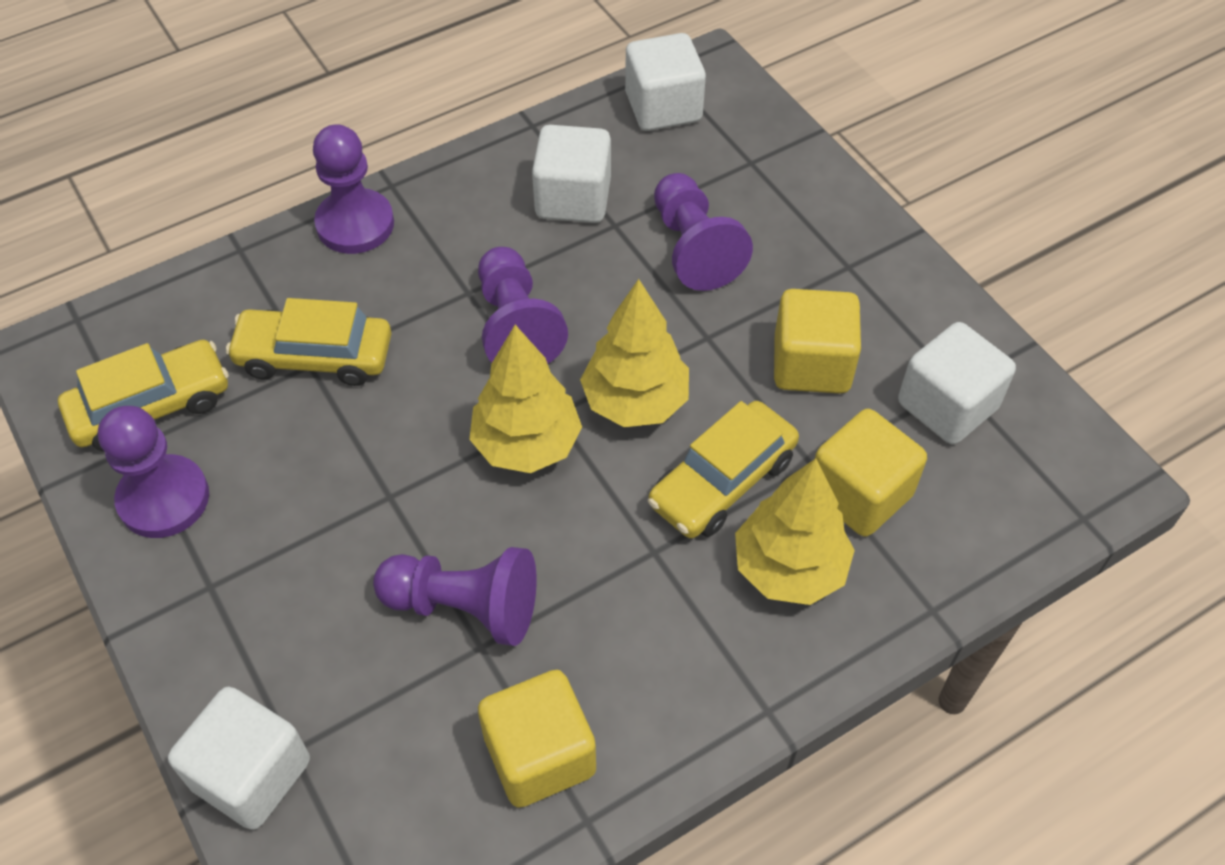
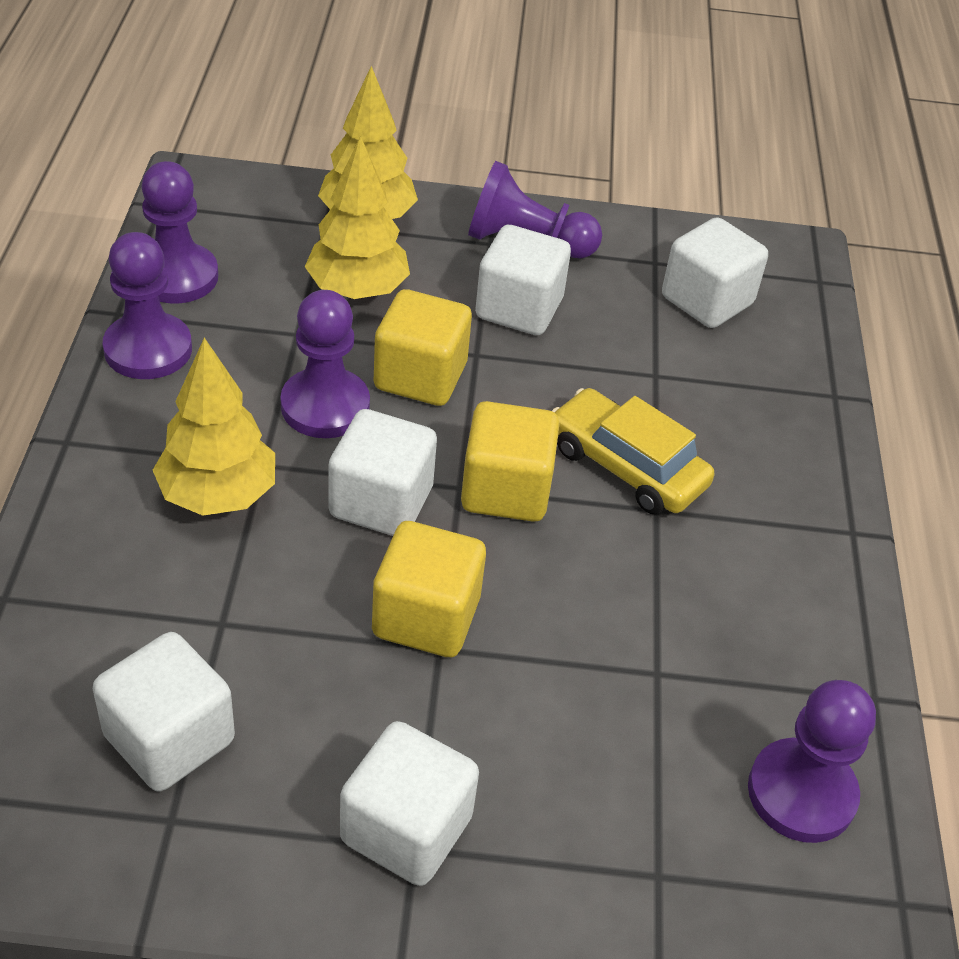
white cube: 4 -> 5
yellow car: 3 -> 1

